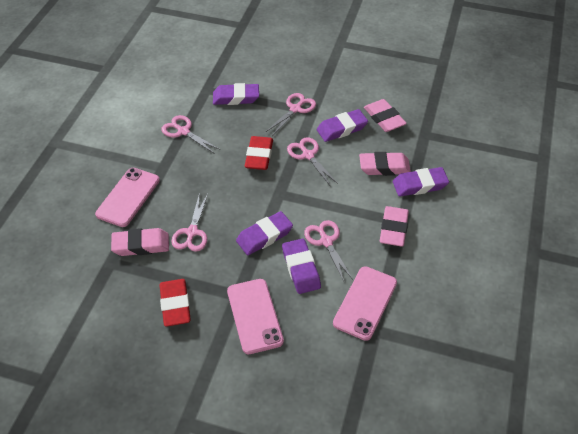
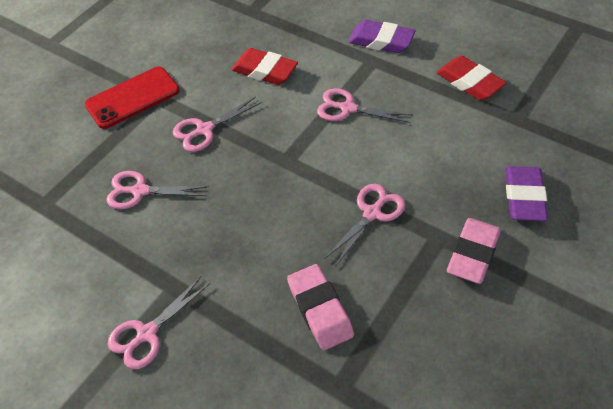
pink eraser: 4 -> 2
pink phone: 3 -> 0
purple eraser: 5 -> 2
red phone: 0 -> 1

